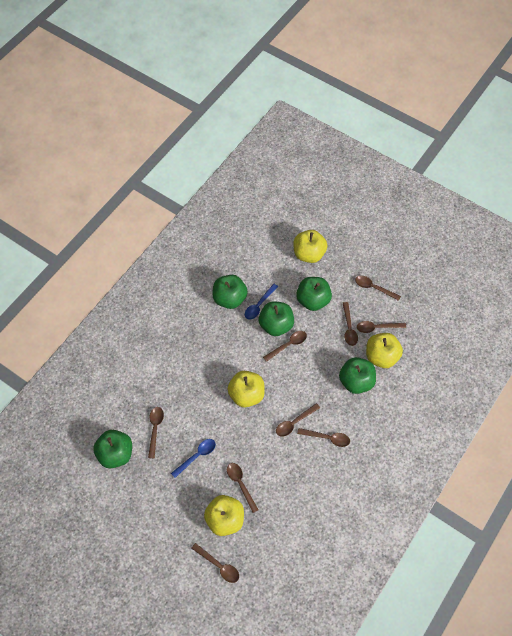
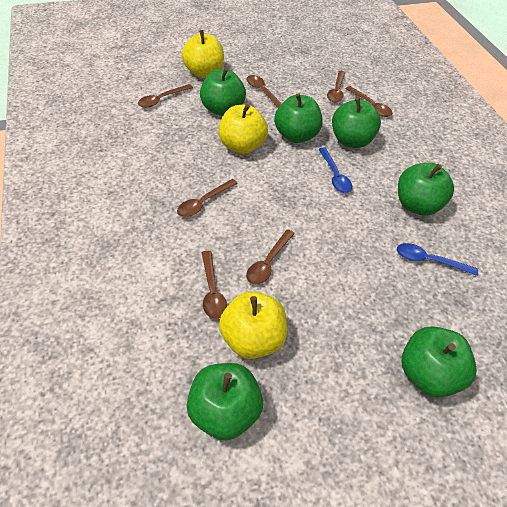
brown spoon: 9 -> 7
green apple: 5 -> 6
yellow apple: 4 -> 3

